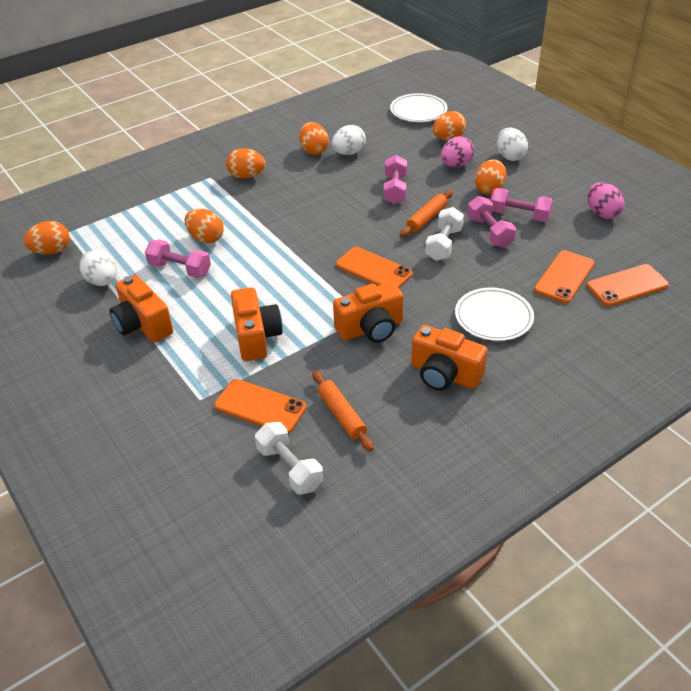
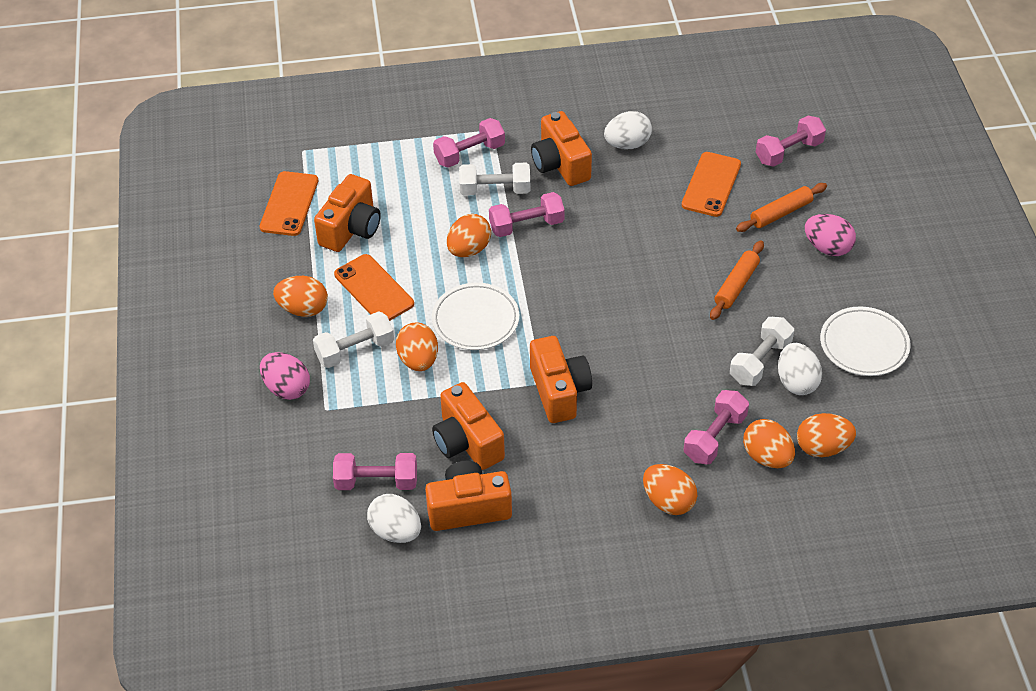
orange camera: 4 -> 5
orange phone: 4 -> 3
pink dumbbell: 4 -> 5
white dumbbell: 2 -> 3

